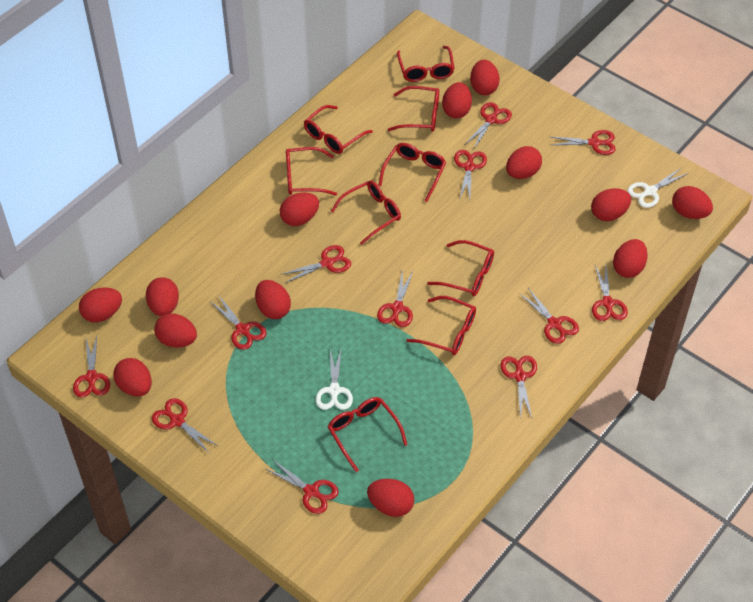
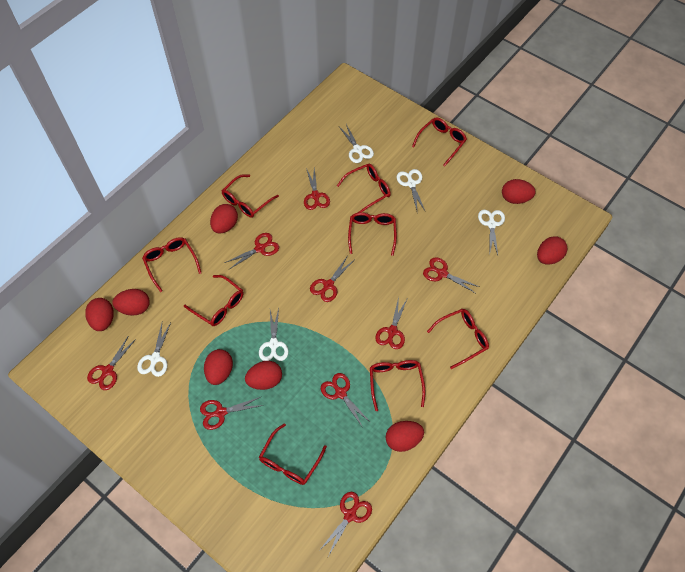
red egg: 13 -> 8
red scissors: 12 -> 9
white scissors: 2 -> 5

